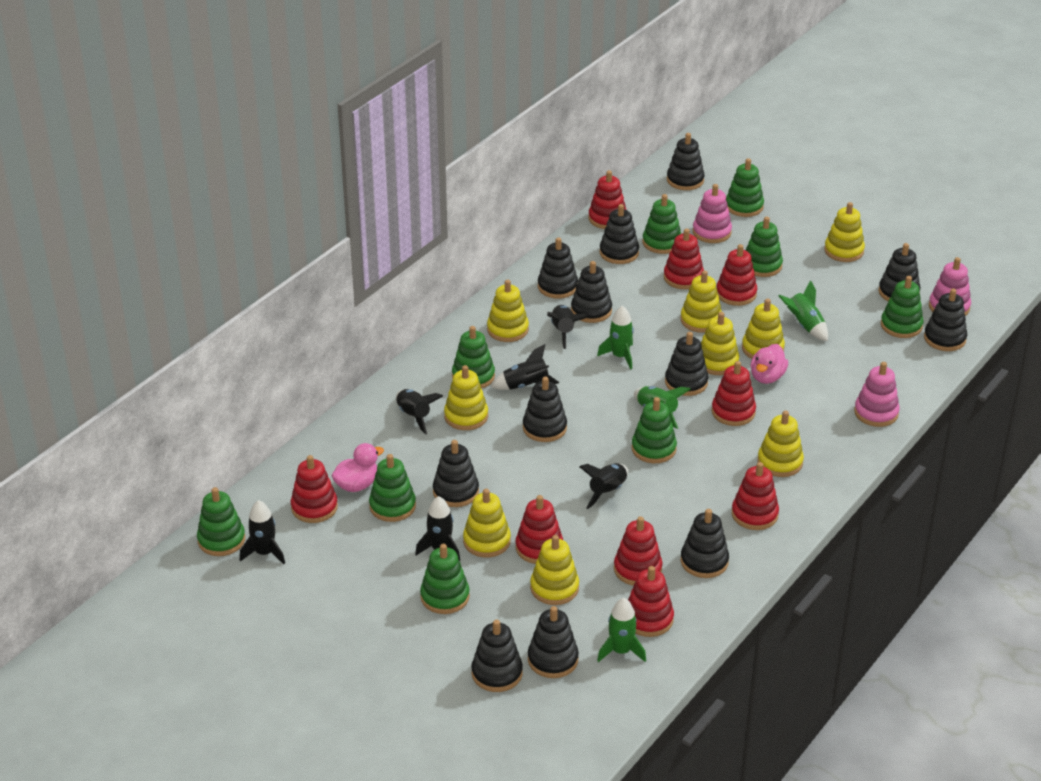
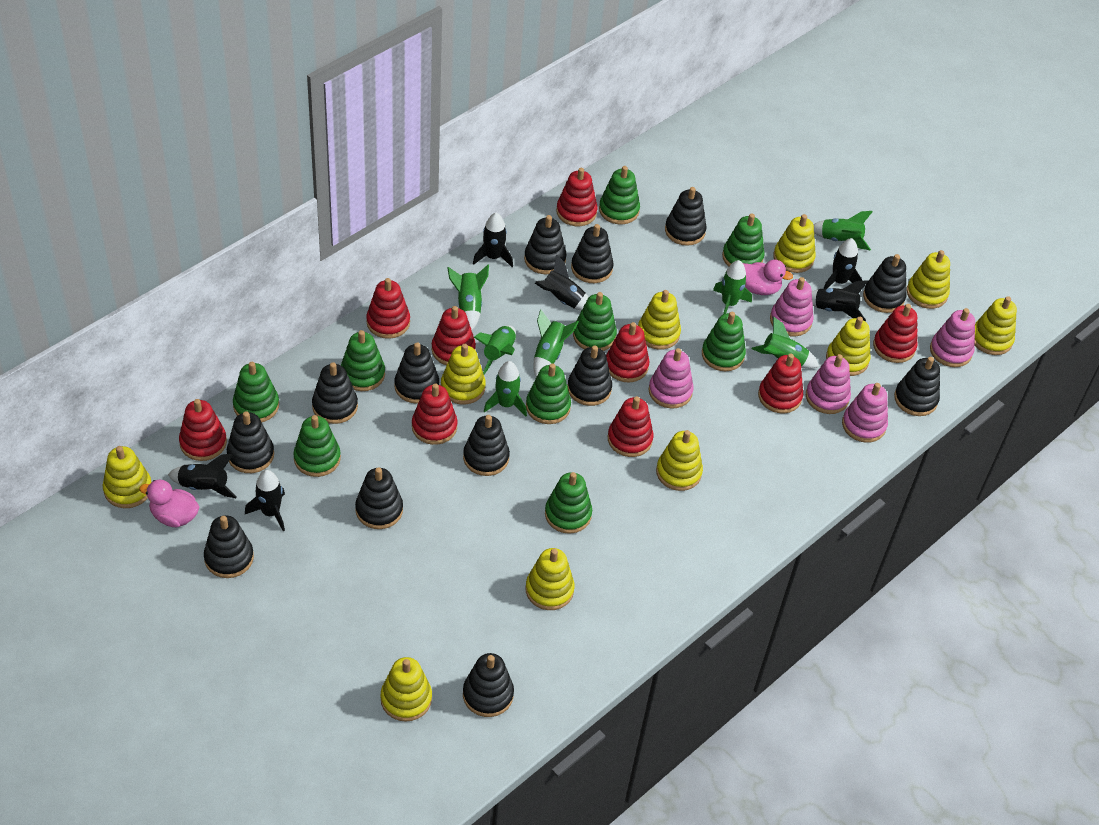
black stacking toy: 12 -> 13
green rocket: 4 -> 7
pink stacking toy: 3 -> 5
yellow stacking toy: 9 -> 10

